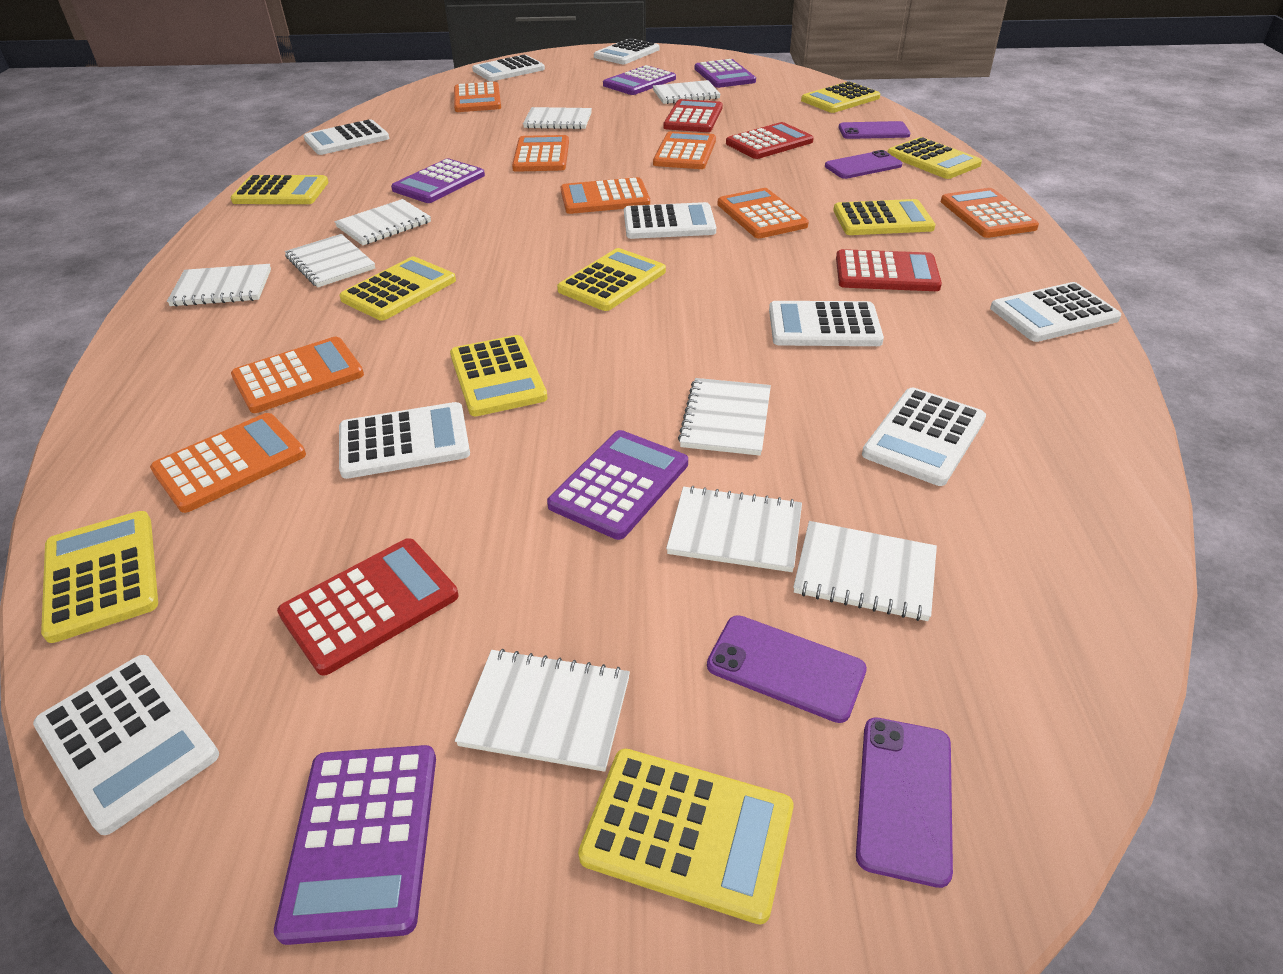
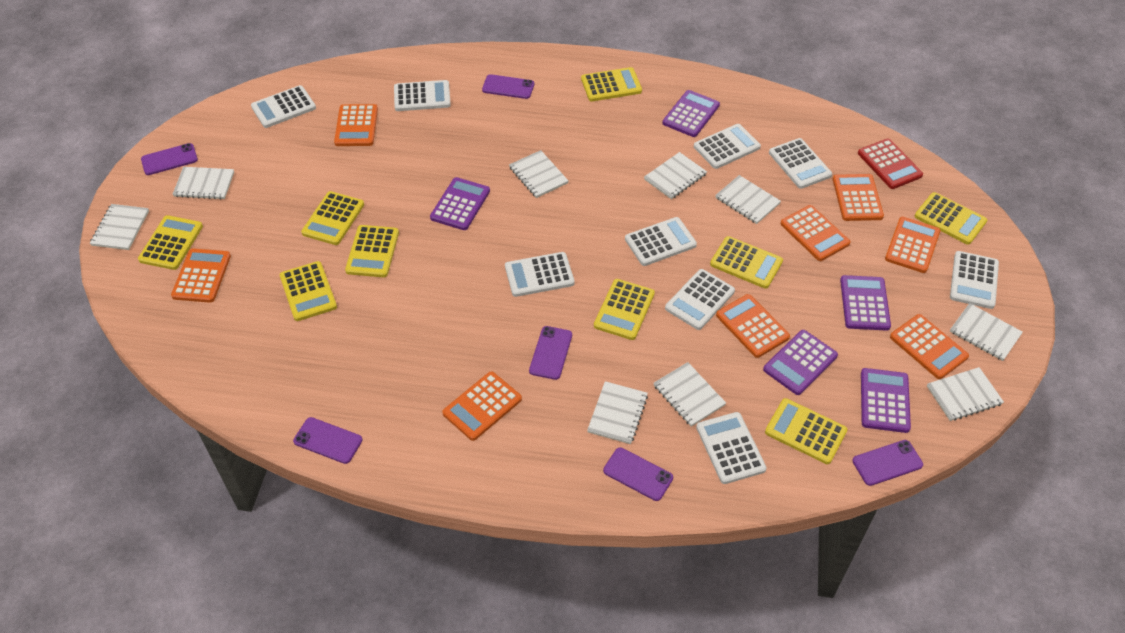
purple phone: 4 -> 6
red calculator: 4 -> 1

